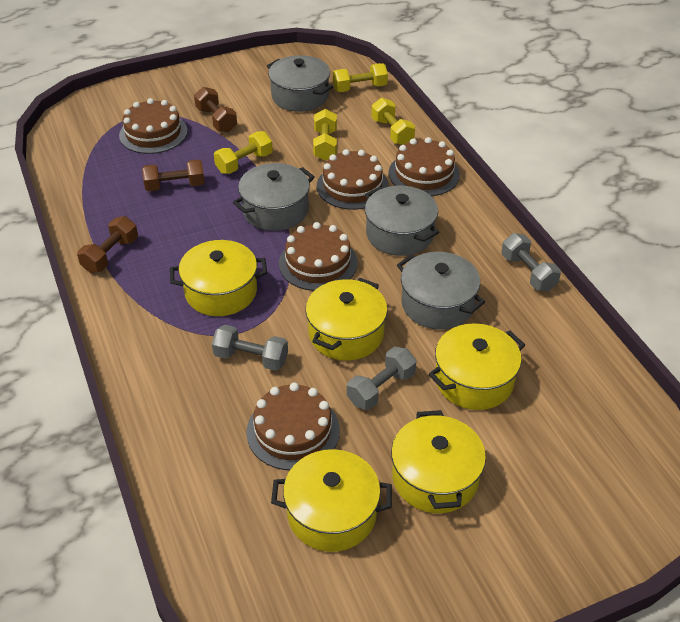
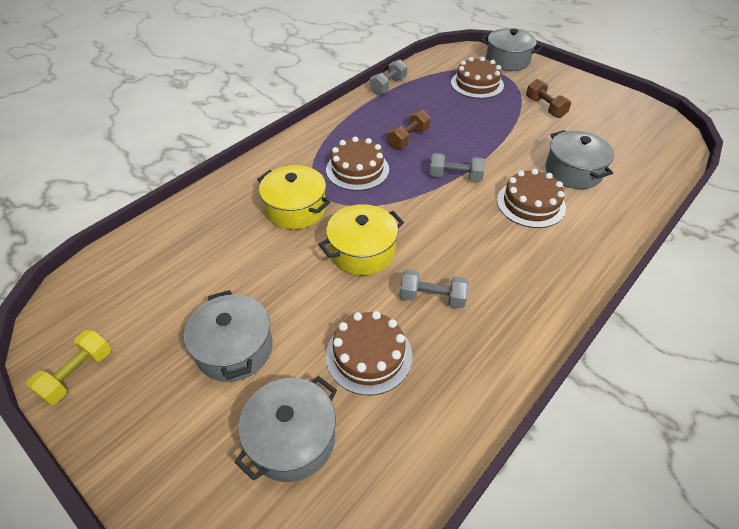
brown cake: 5 -> 4
brown dumbbell: 3 -> 2
yellow dumbbell: 4 -> 1
yellow pot: 5 -> 2

